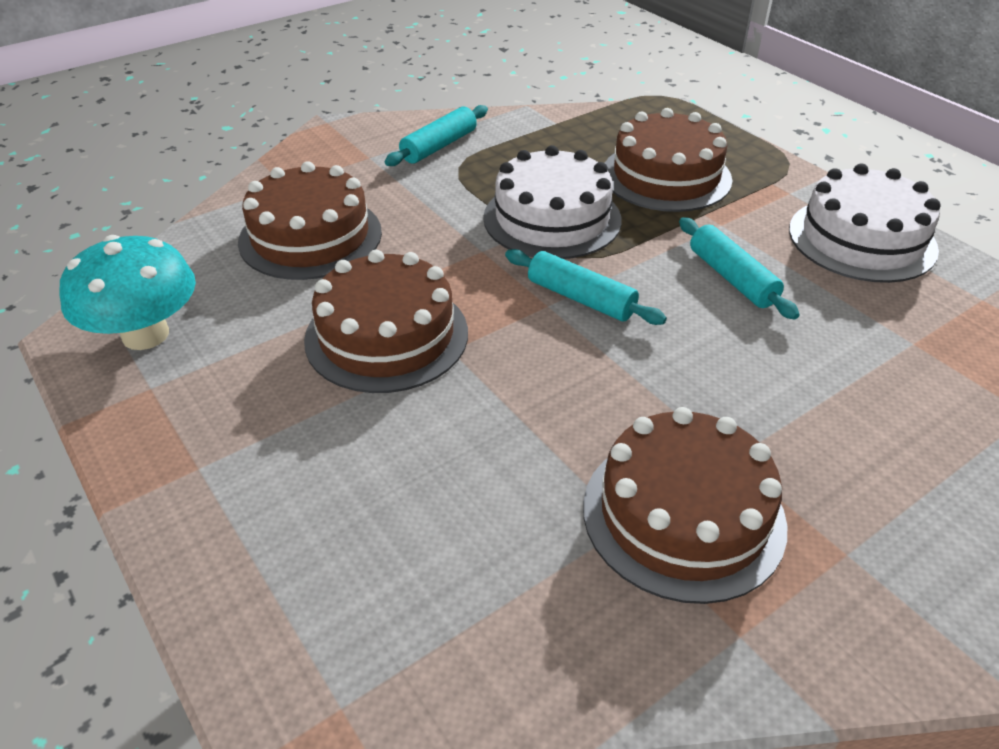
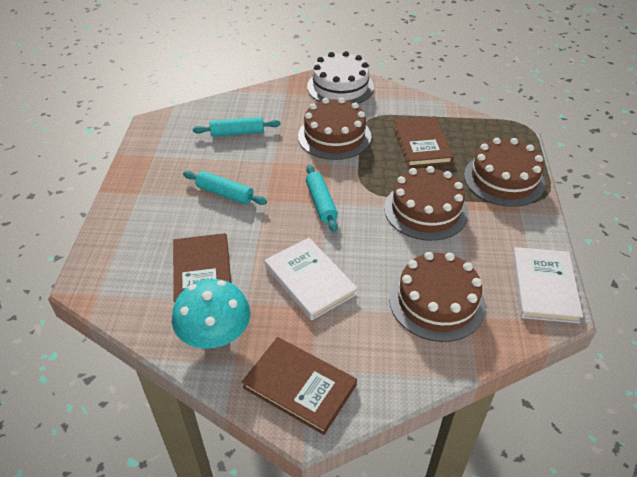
brown book: 0 -> 3
white book: 0 -> 2
white cake: 2 -> 1

